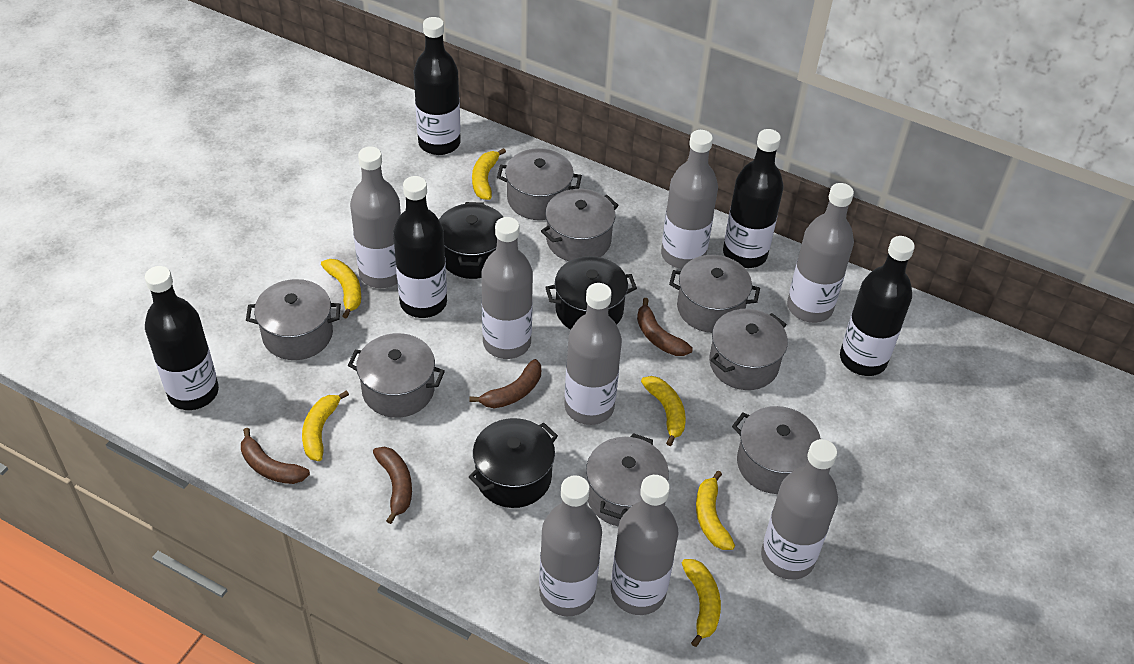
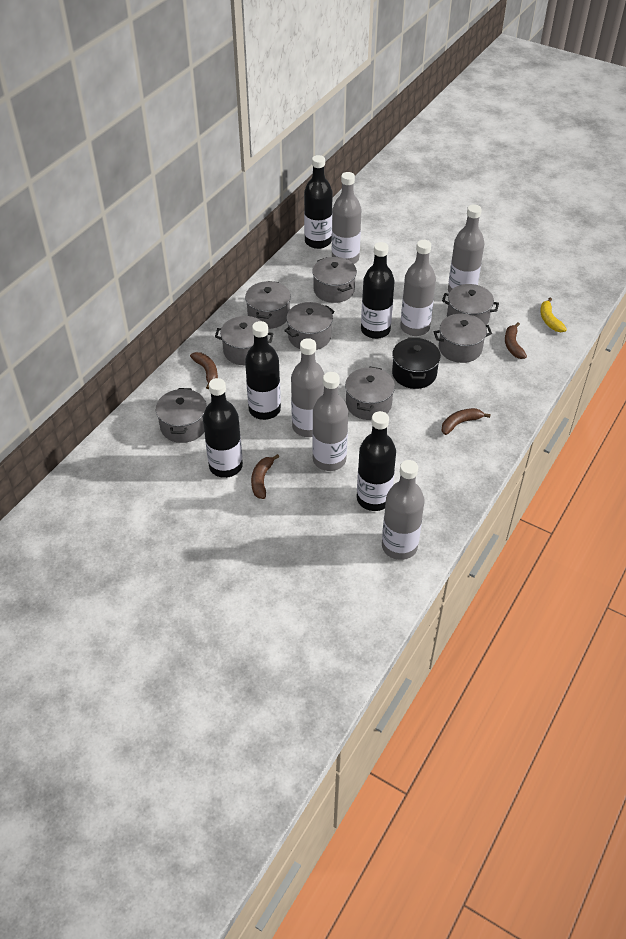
black pot: 3 -> 1
grey bottle: 8 -> 6
yellow banana: 6 -> 1

